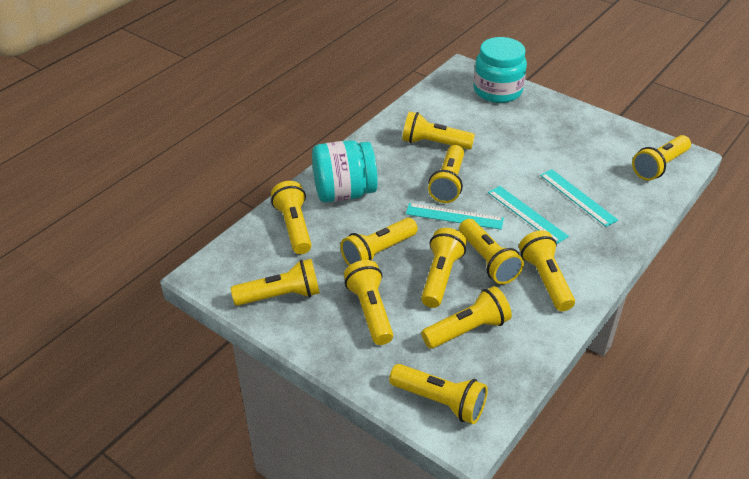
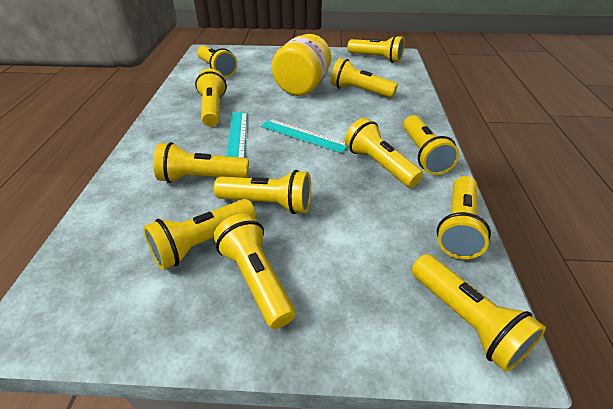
turquoise jar: 2 -> 0
turquoise ruler: 3 -> 2
yellow jar: 0 -> 1

